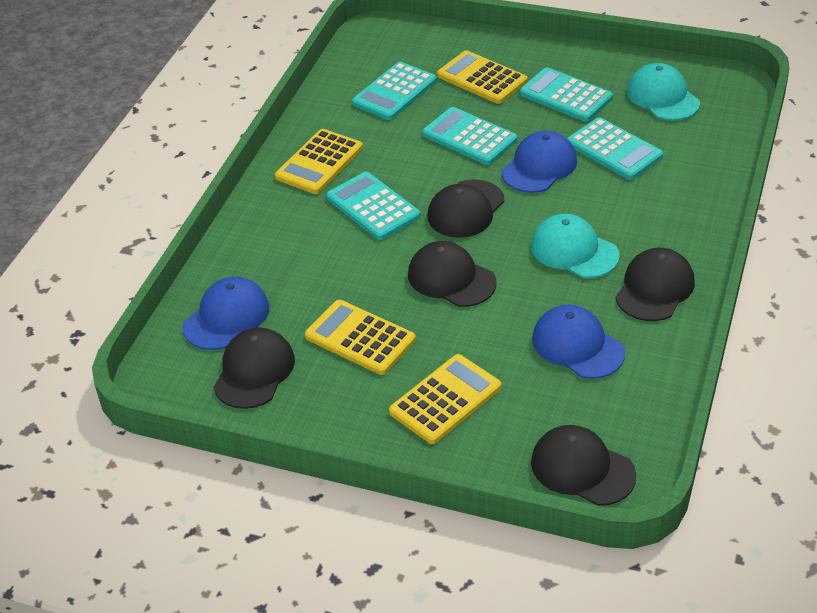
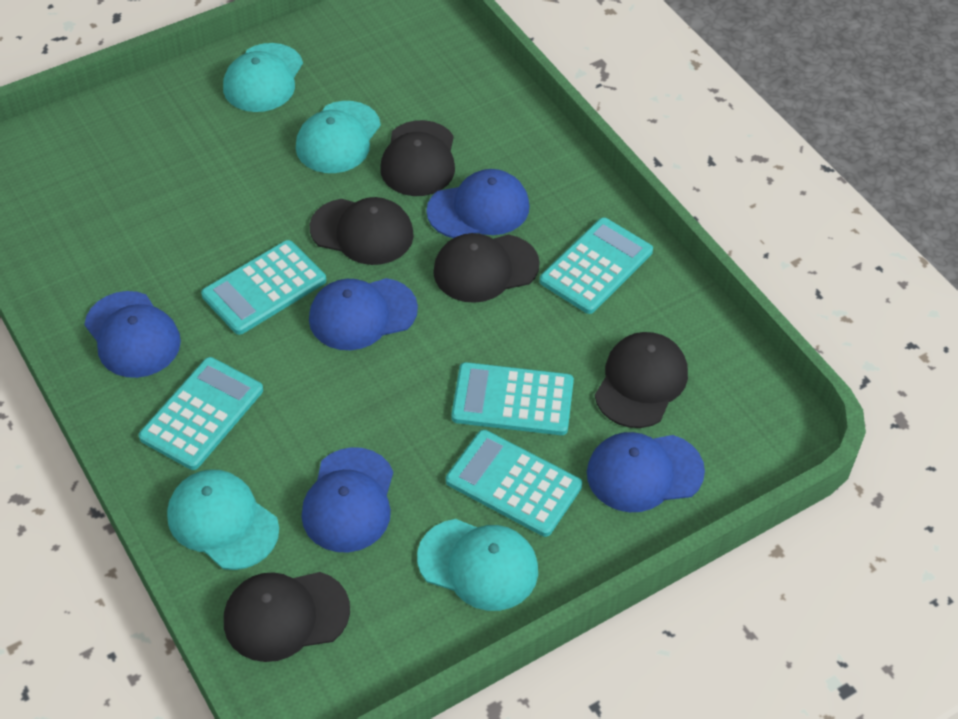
blue cap: 3 -> 5
turquoise cap: 2 -> 4
yellow calculator: 4 -> 0

